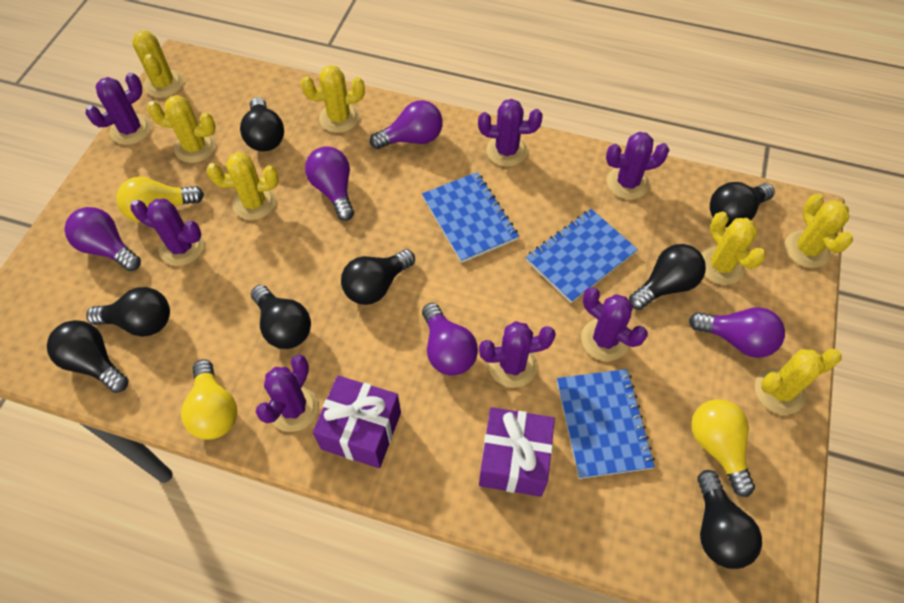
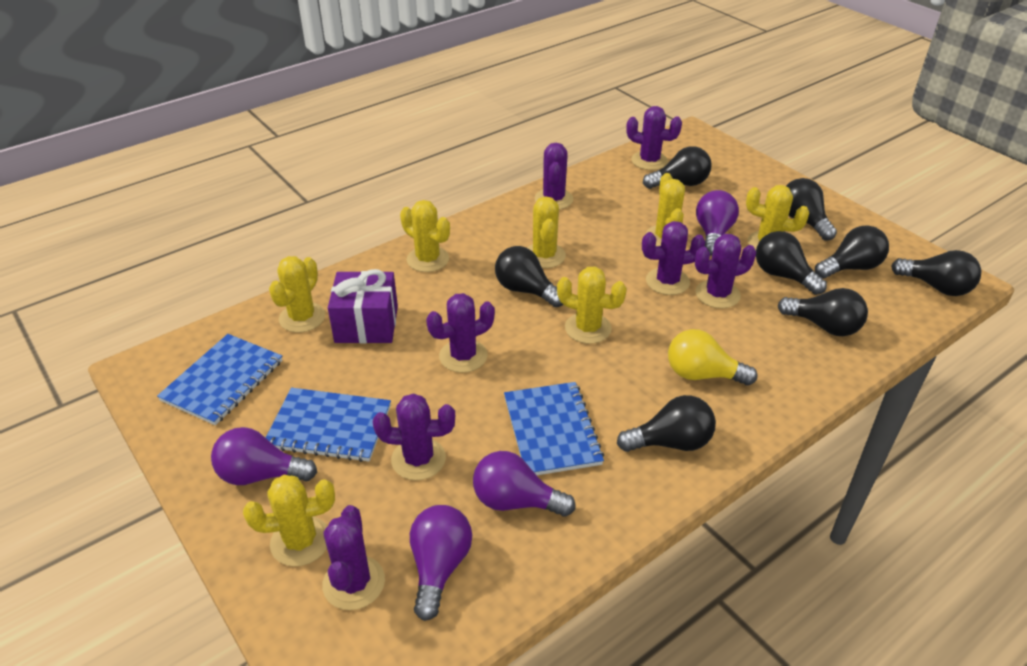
purple gift: 2 -> 1
purple light bulb: 5 -> 4
yellow light bulb: 3 -> 1

